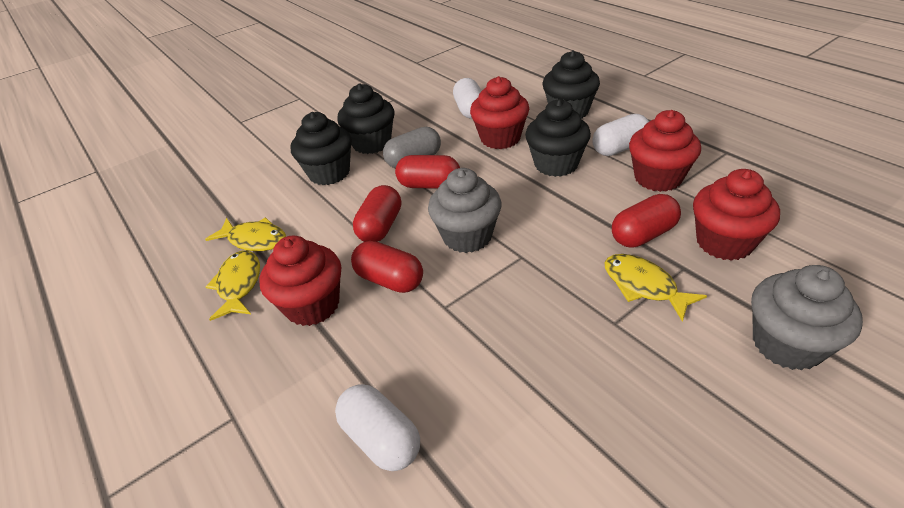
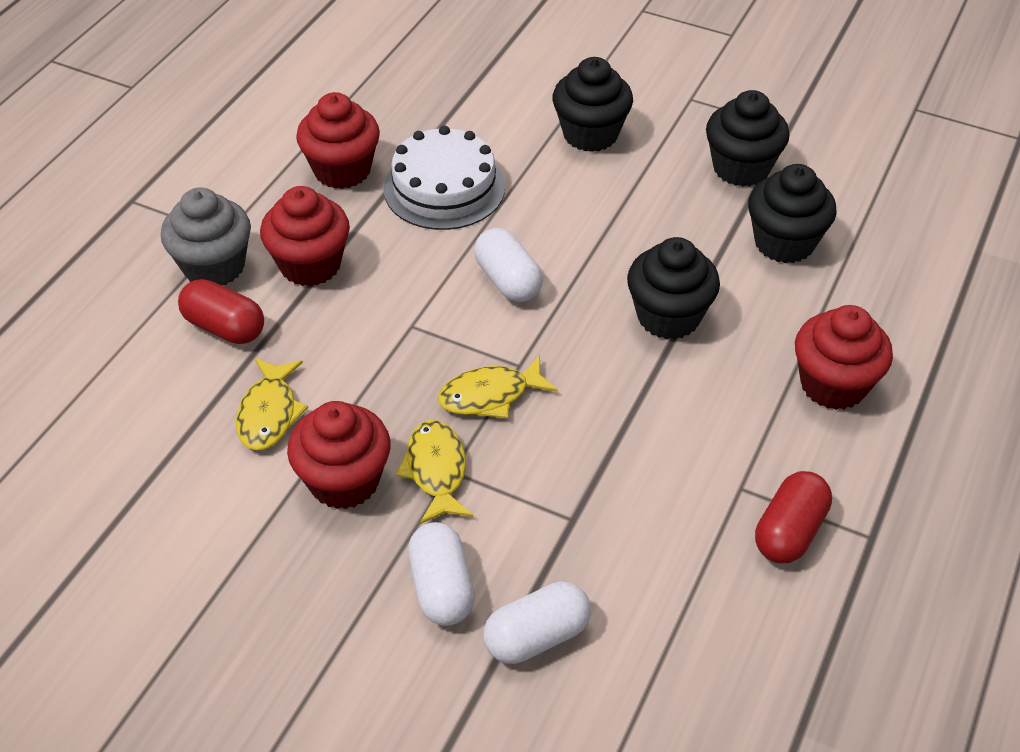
grey capsule: 1 -> 0
grey cupcake: 2 -> 1
red capsule: 4 -> 2
white cake: 0 -> 1

